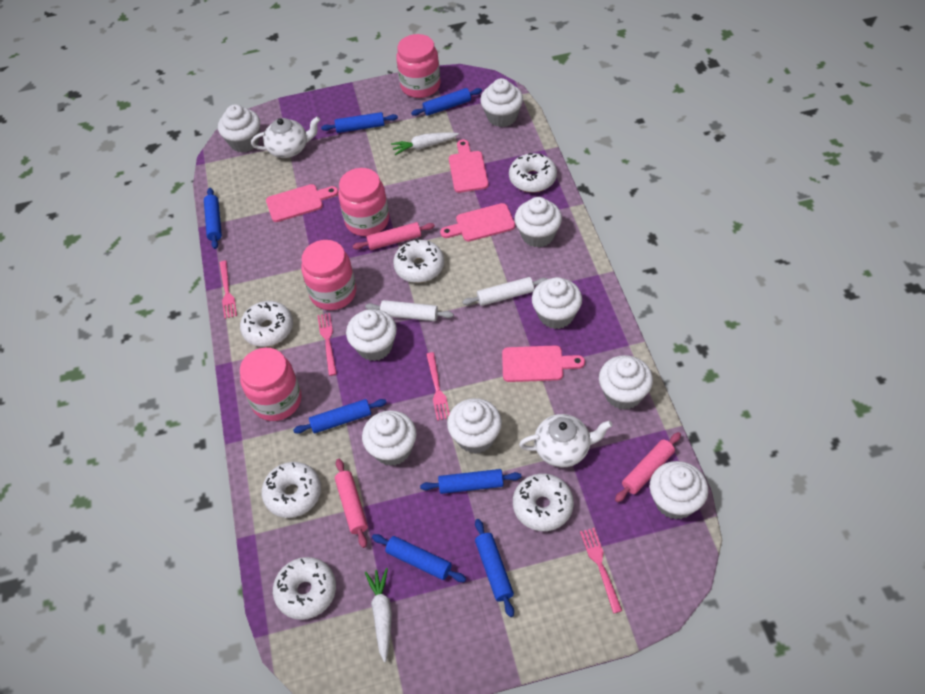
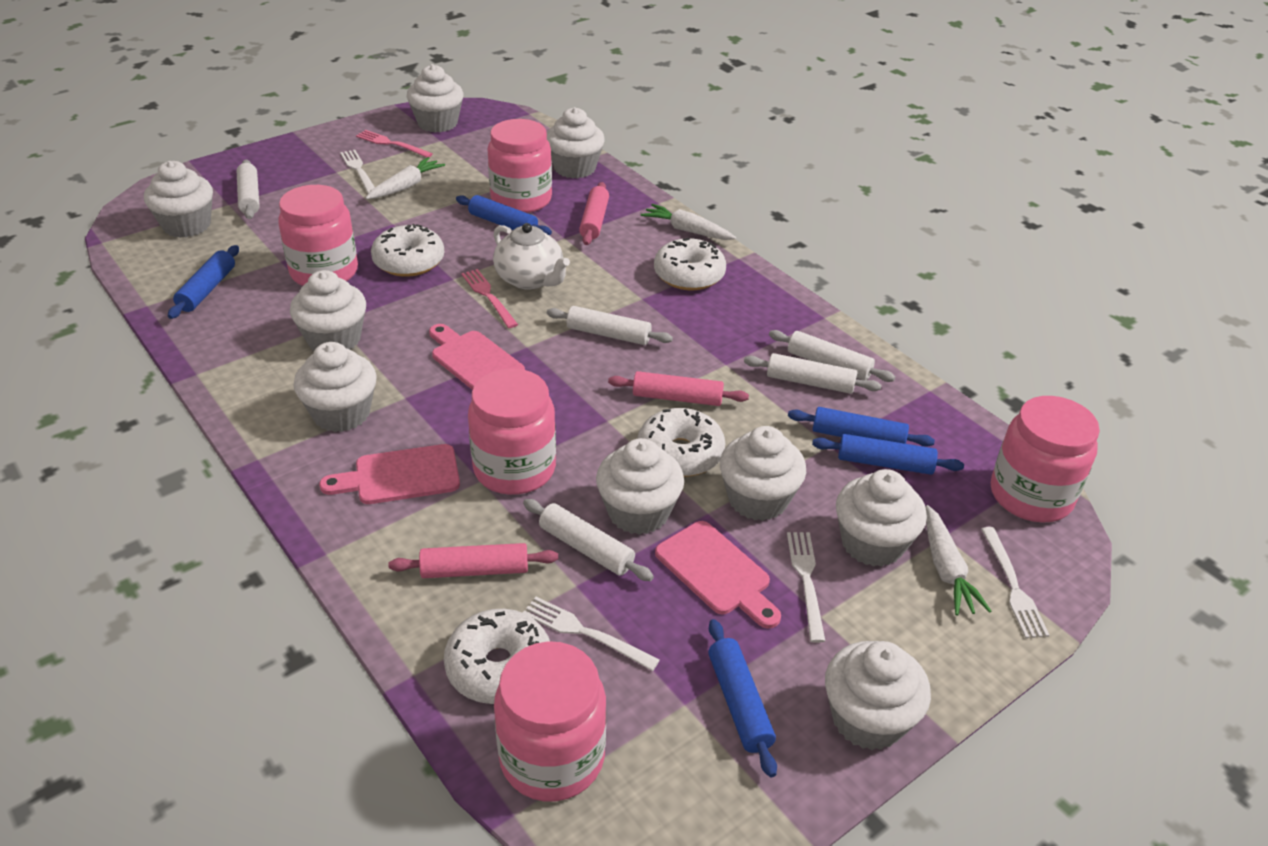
blue rolling pin: 7 -> 5
pink cutting board: 4 -> 3
pink fork: 4 -> 2
pink jar: 4 -> 5
white carrot: 2 -> 3
white donut: 6 -> 4
white fork: 0 -> 4
white rolling pin: 2 -> 5
white teapot: 2 -> 1

